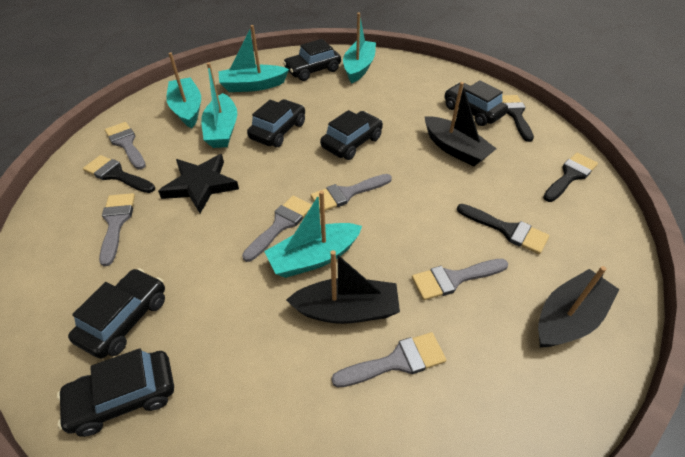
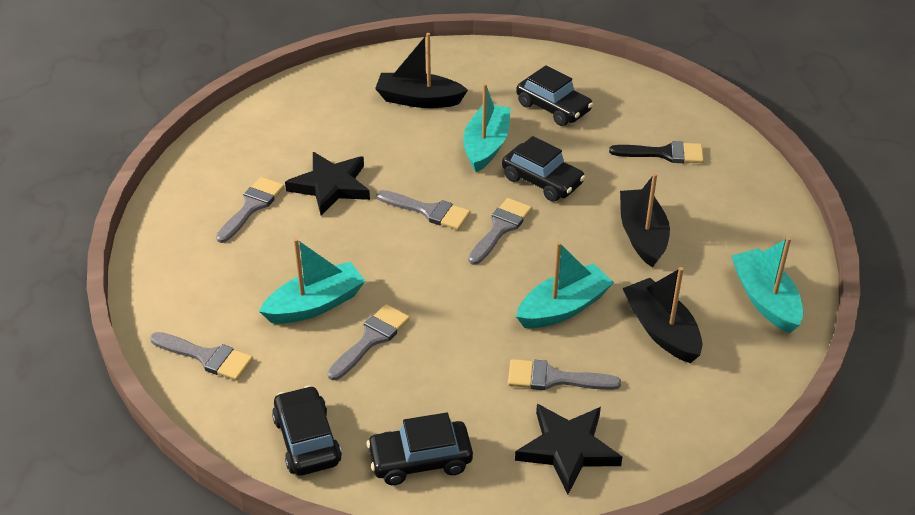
black brush: 4 -> 1
black car: 6 -> 4
black star: 1 -> 2
turquoise boat: 5 -> 4

